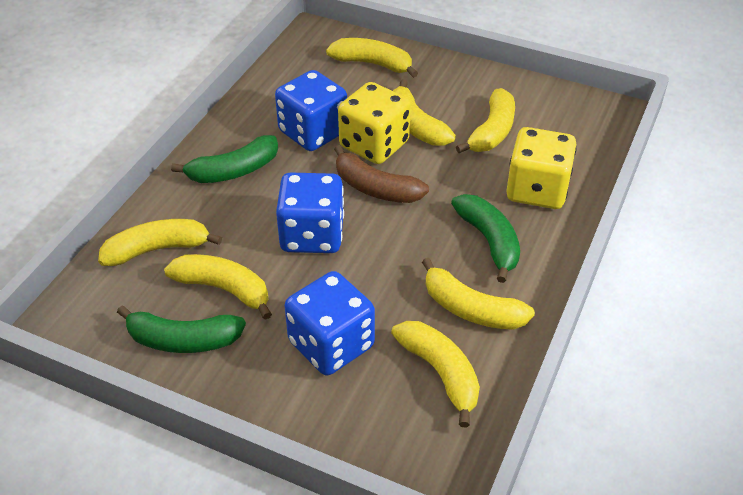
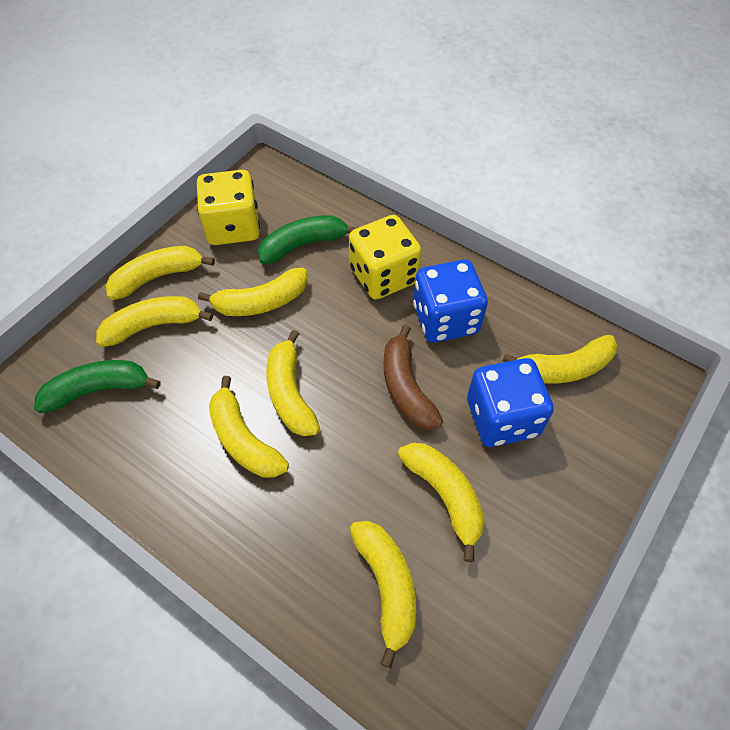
blue dice: 3 -> 2
green banana: 3 -> 2
yellow banana: 7 -> 8

